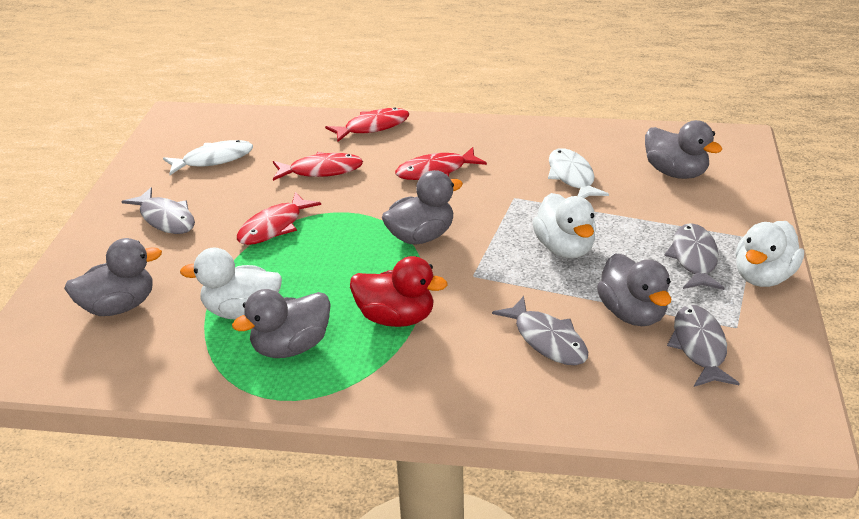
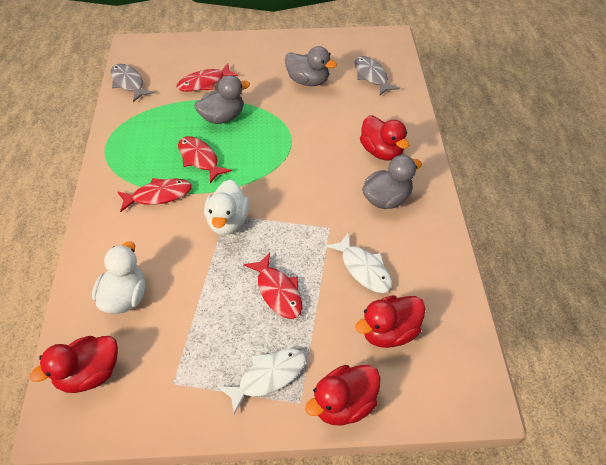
grey duck: 5 -> 3
grey fish: 4 -> 2
red duck: 1 -> 4
white duck: 3 -> 2

